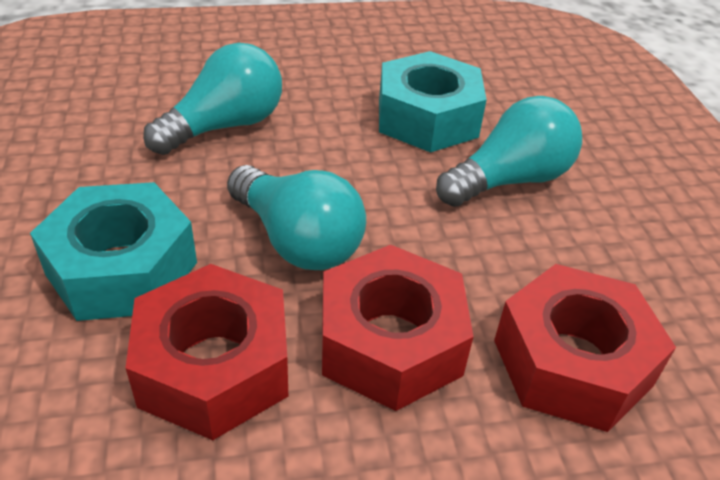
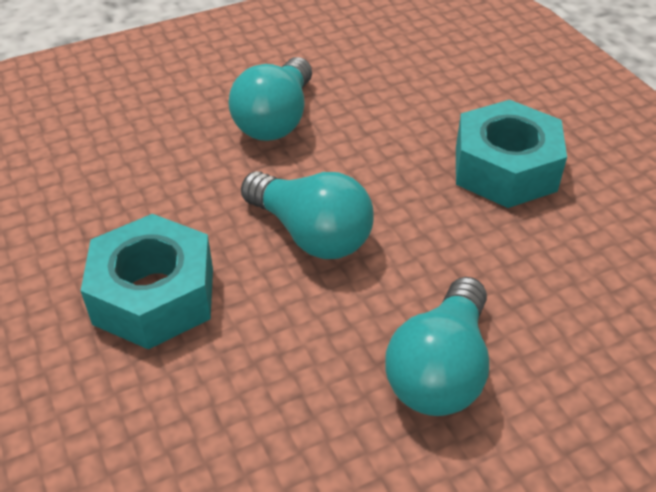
red nut: 3 -> 0

